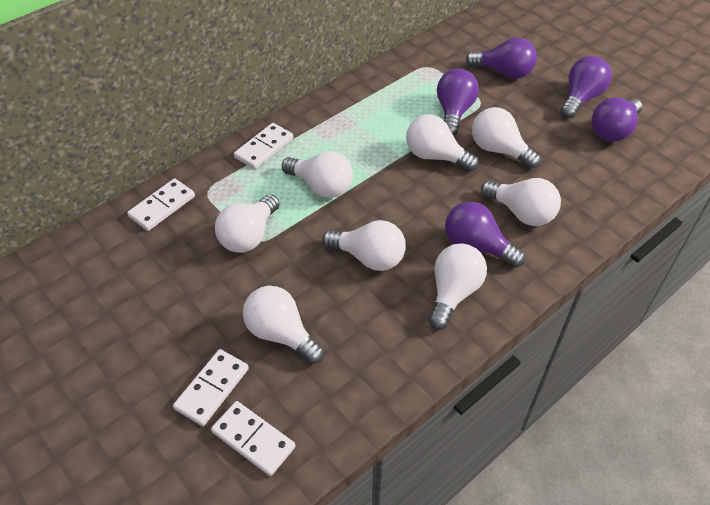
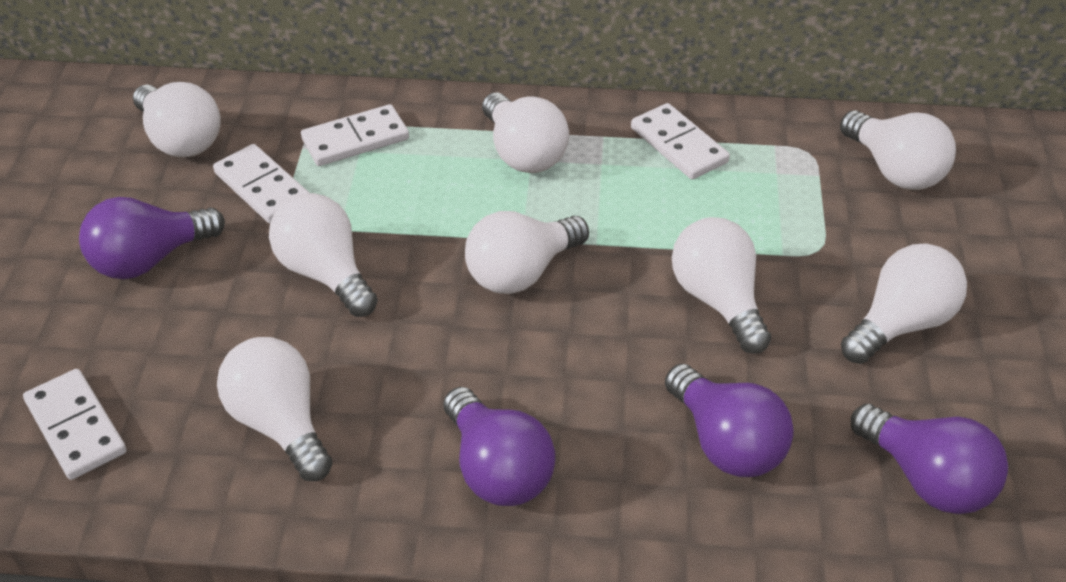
purple light bulb: 5 -> 4

